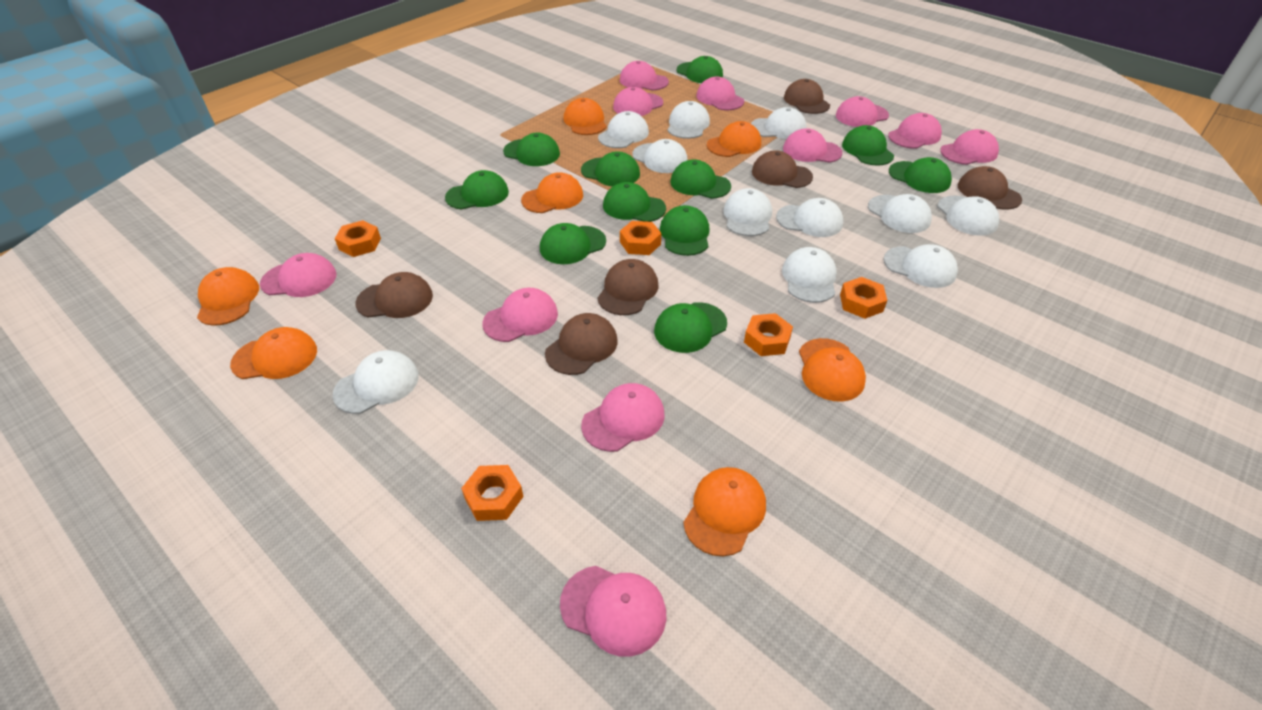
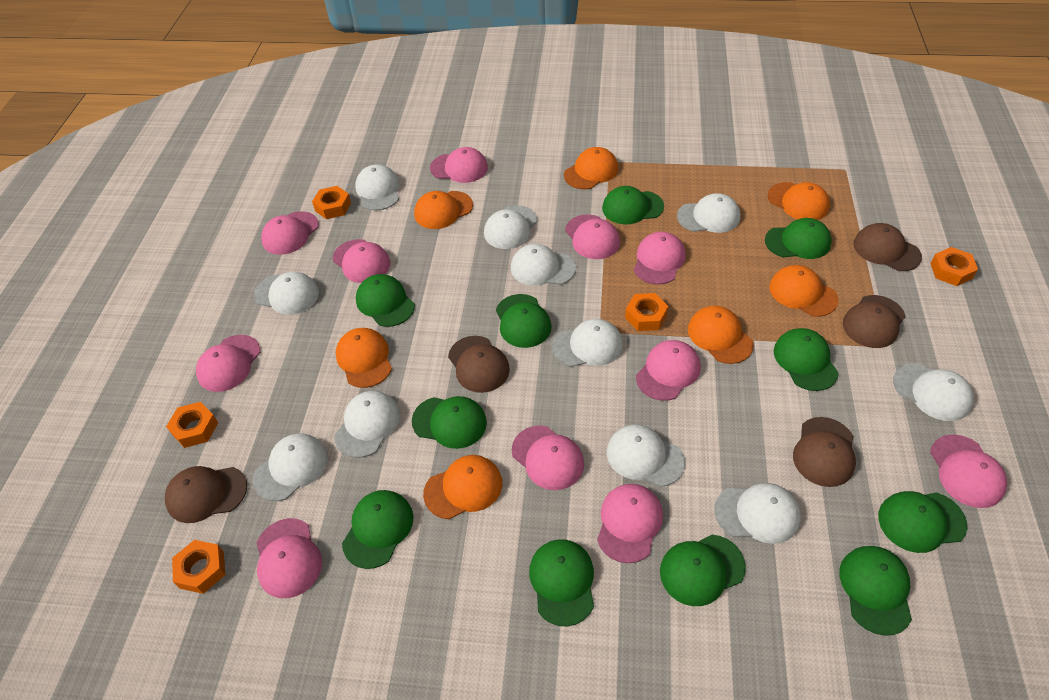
brown cap: 6 -> 5

